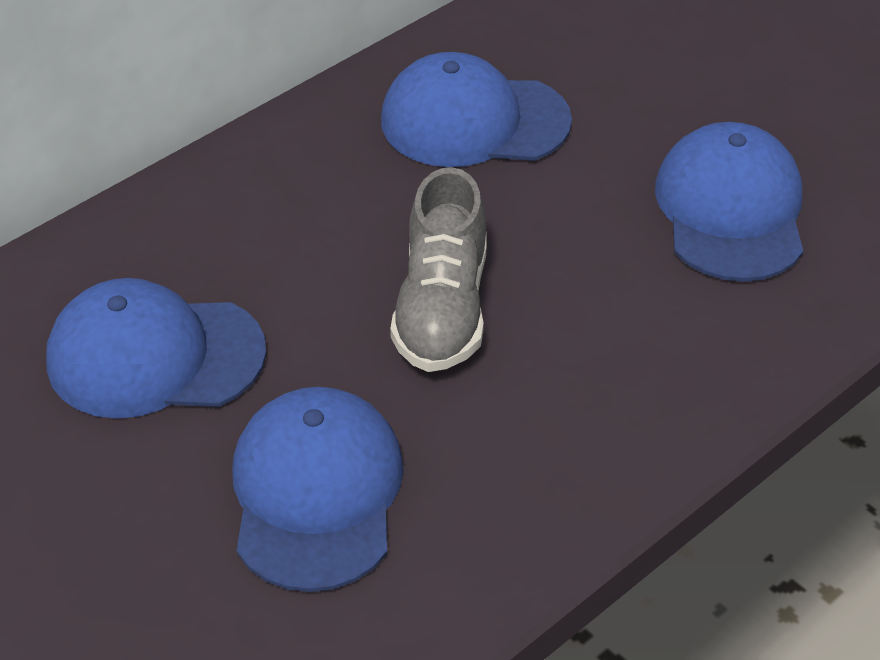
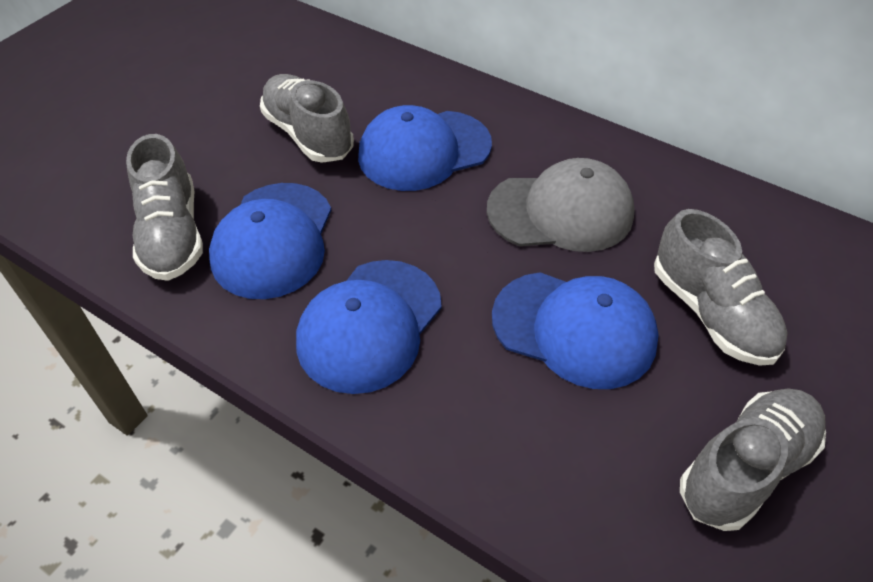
grey cap: 0 -> 1
grey shoe: 1 -> 4

